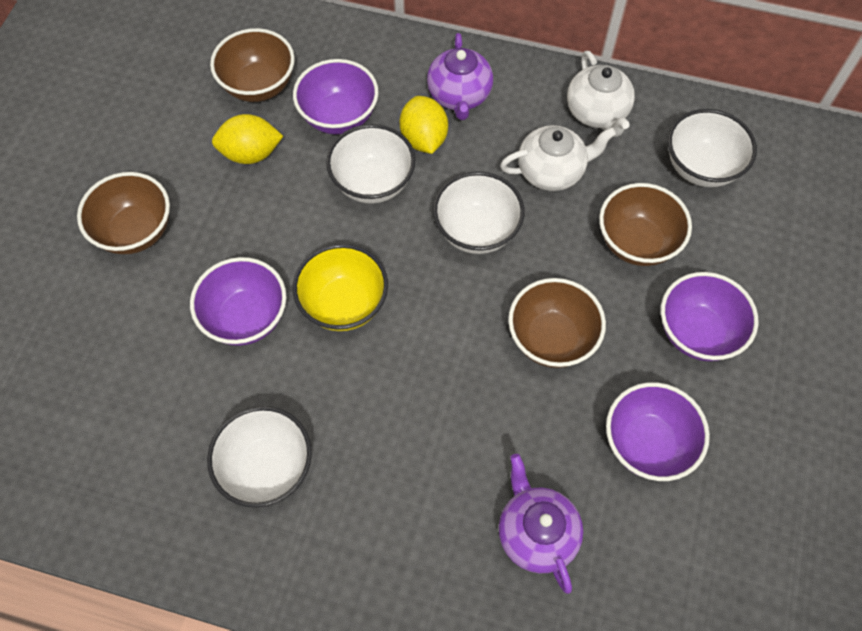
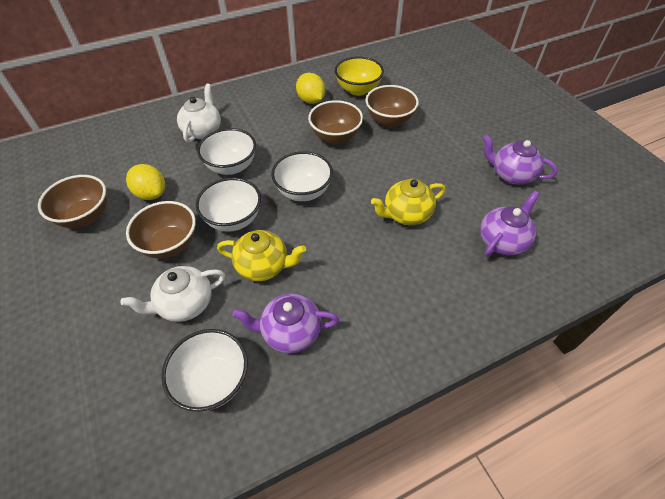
purple bowl: 4 -> 0
purple teapot: 2 -> 3
yellow teapot: 0 -> 2

